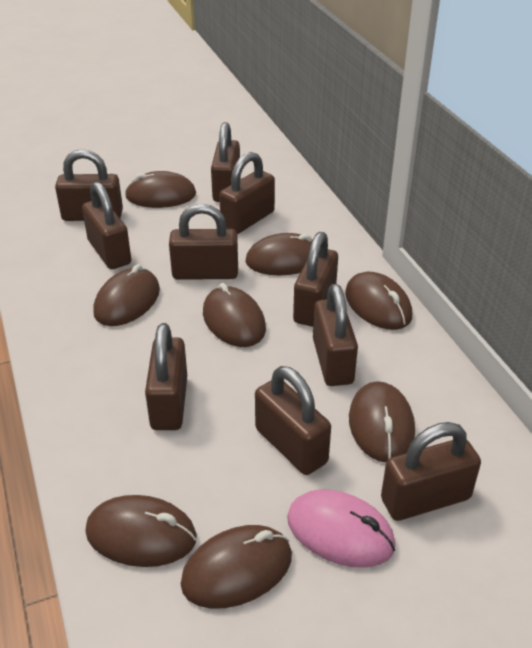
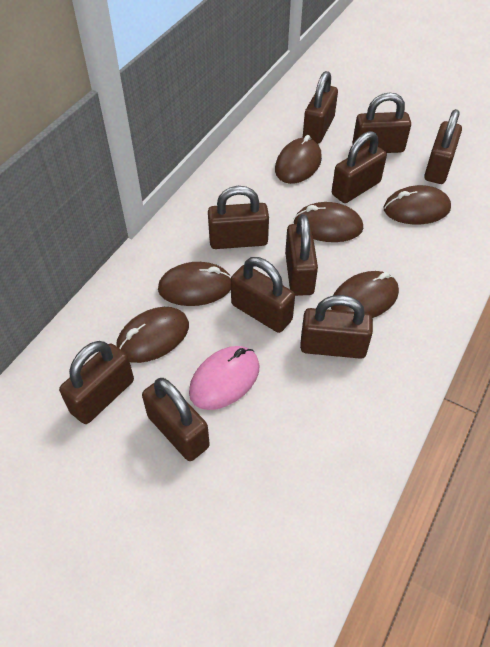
brown mouse: 8 -> 6

